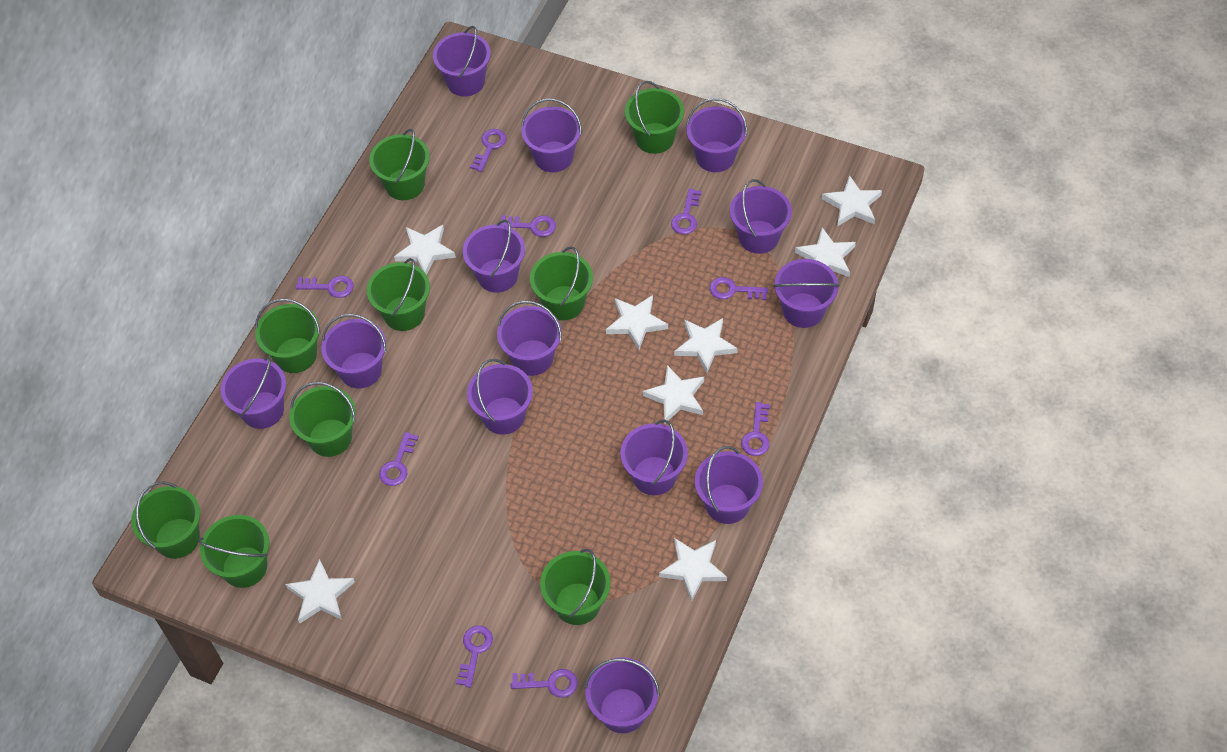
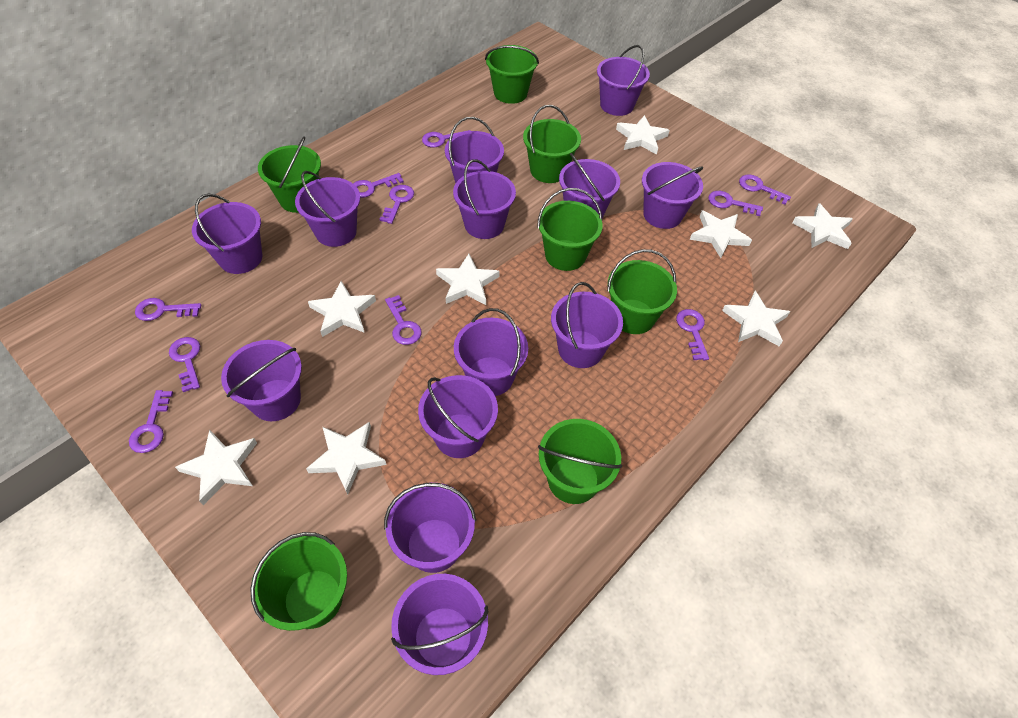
green bucket: 9 -> 7
purple key: 9 -> 10

